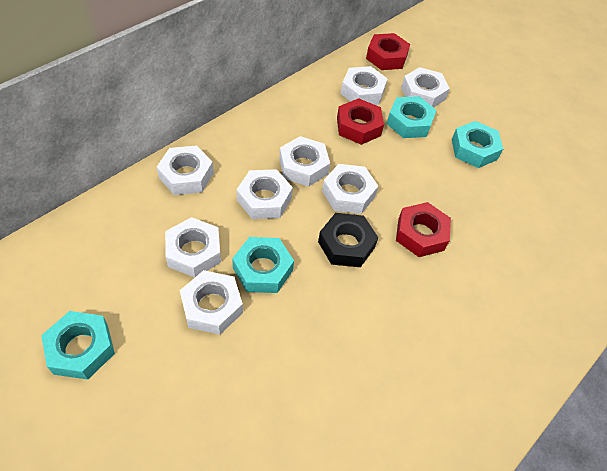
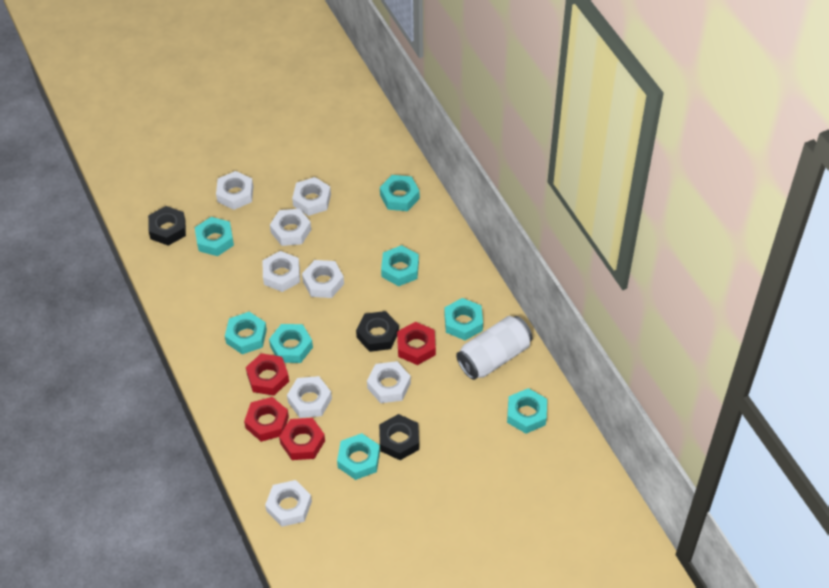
black nut: 1 -> 3
red nut: 3 -> 4
turquoise nut: 4 -> 8
white can: 0 -> 1

